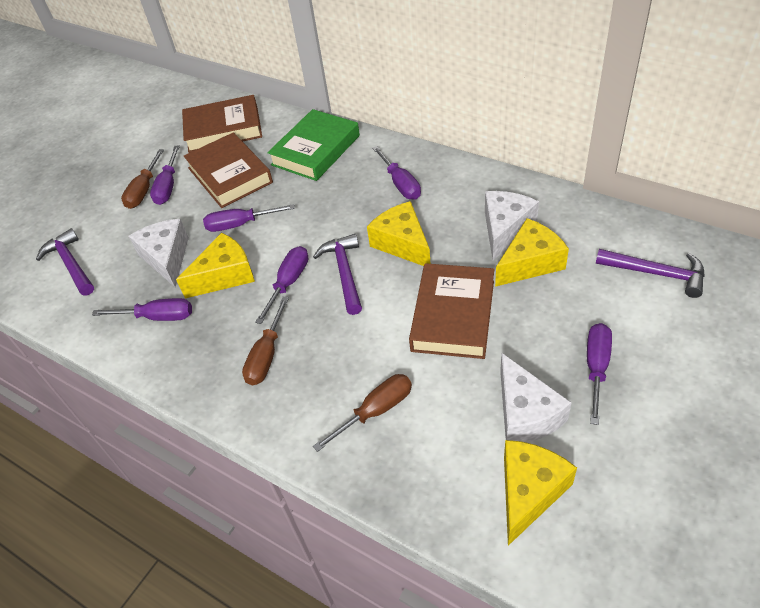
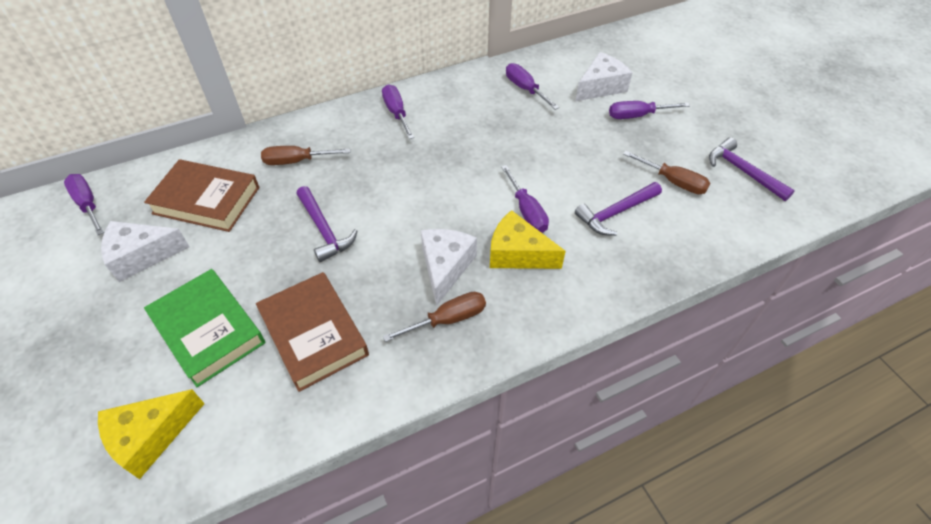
brown book: 3 -> 2
purple screwdriver: 6 -> 5
yellow cheese: 4 -> 2

